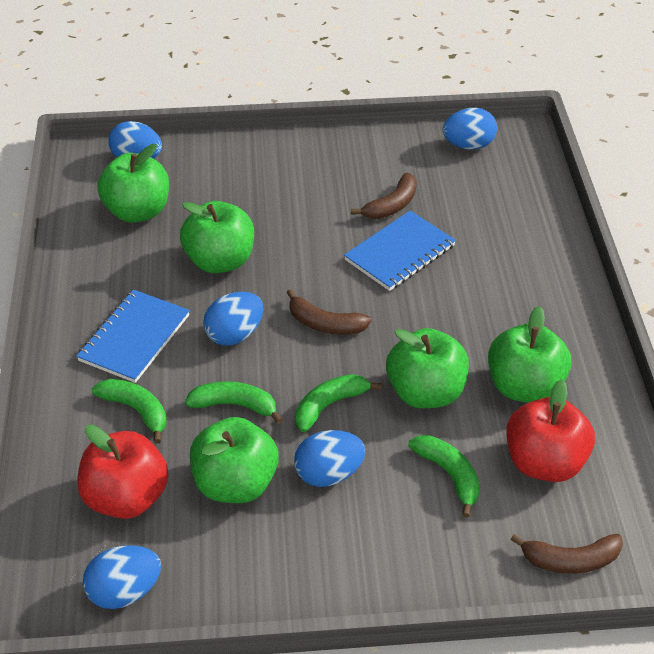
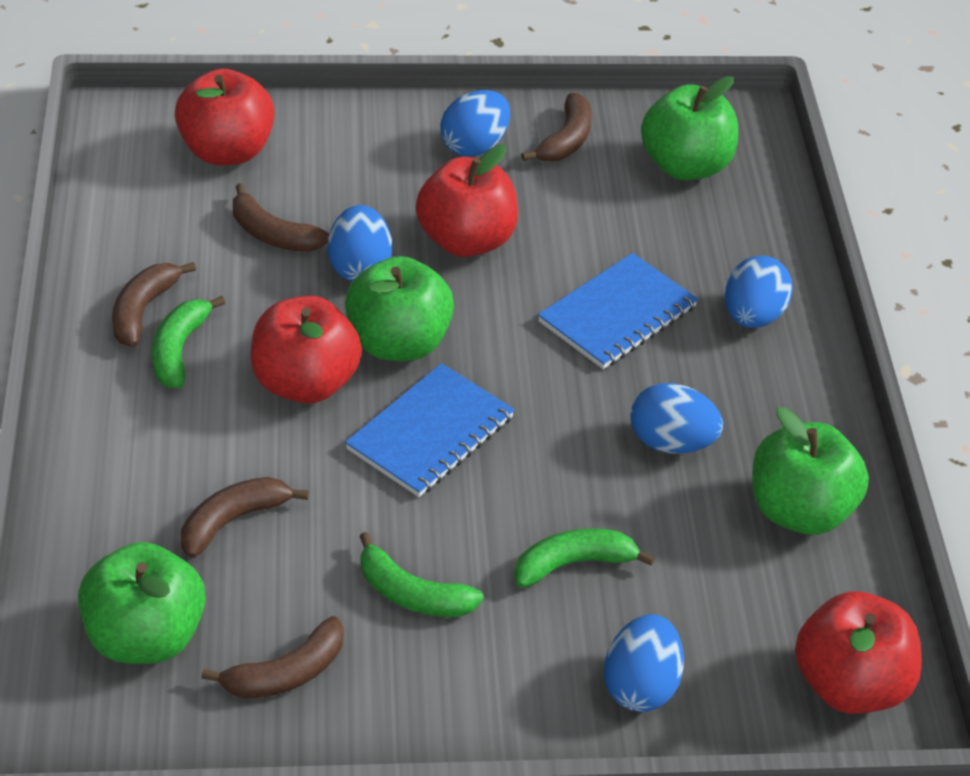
brown banana: 3 -> 5
green apple: 5 -> 4
green banana: 4 -> 3
red apple: 2 -> 4

